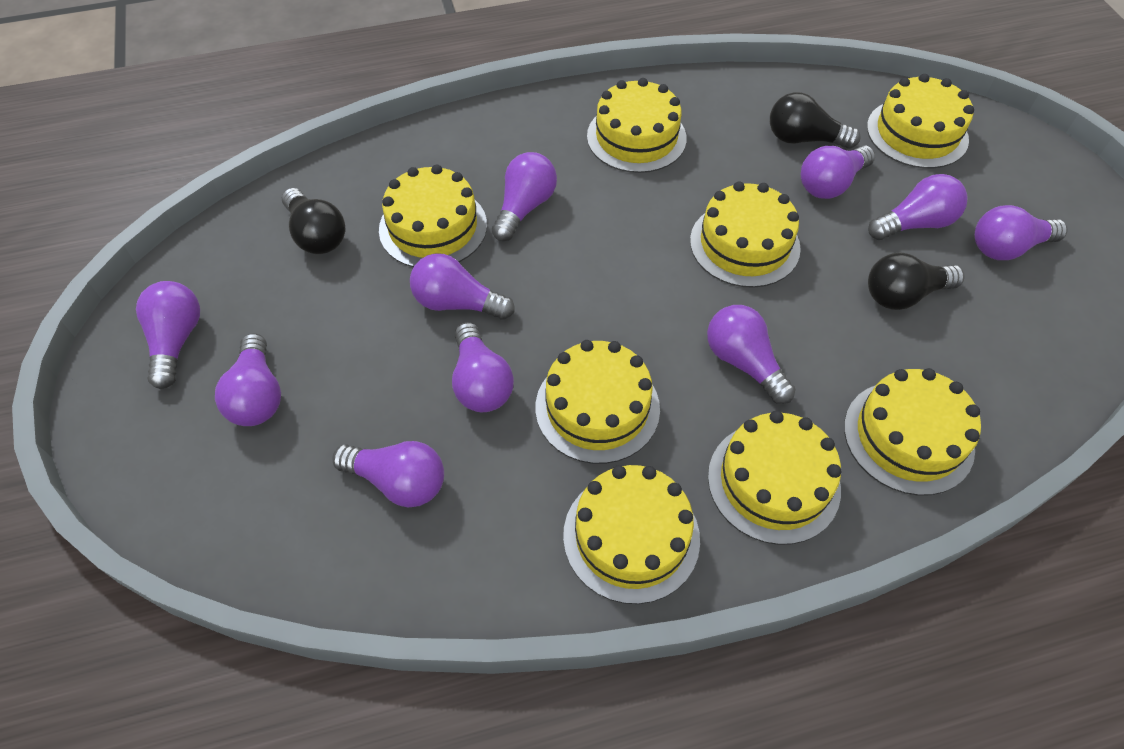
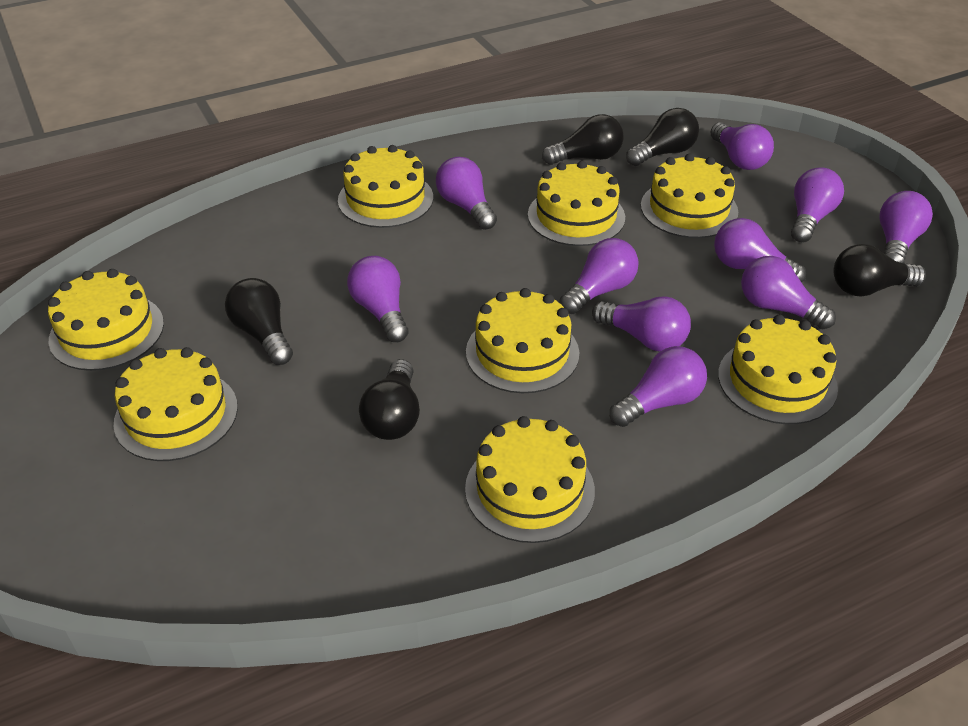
black light bulb: 3 -> 5

